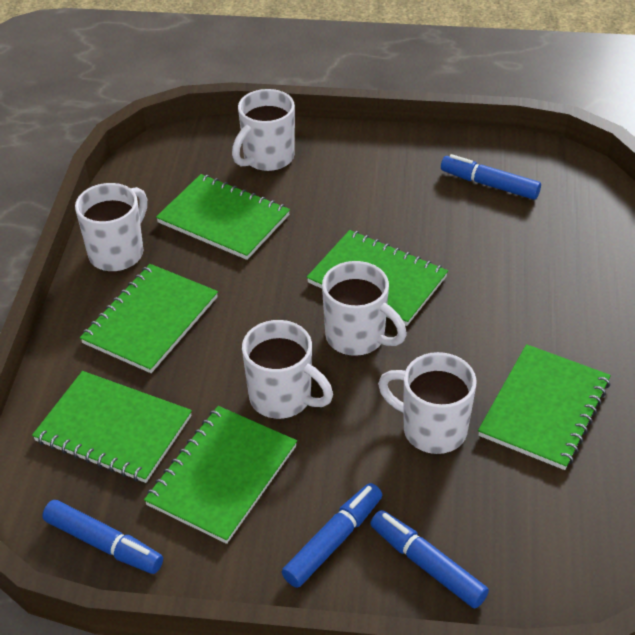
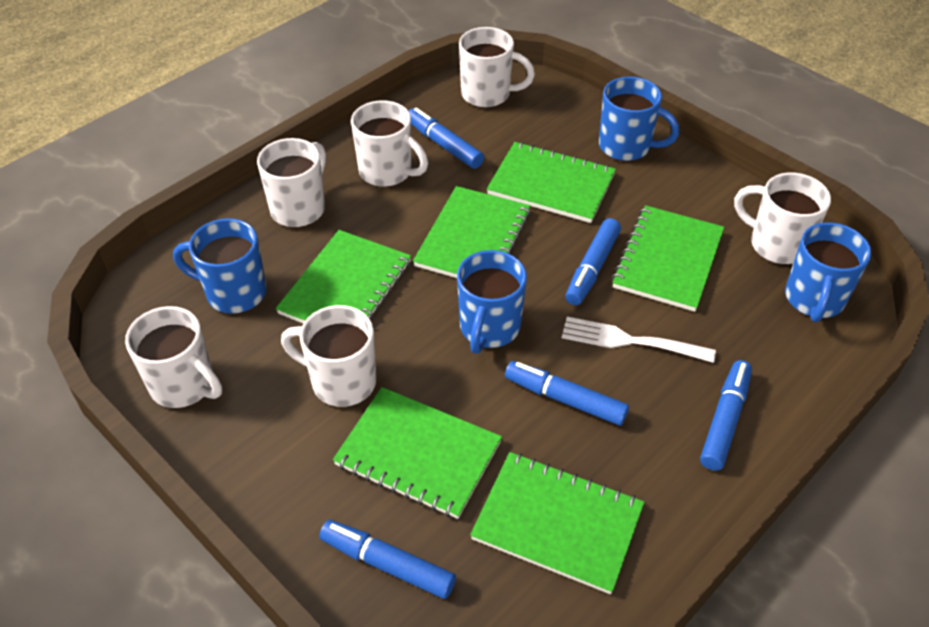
blue marker: 4 -> 5
blue mug: 0 -> 4
white fork: 0 -> 1
white mug: 5 -> 6

